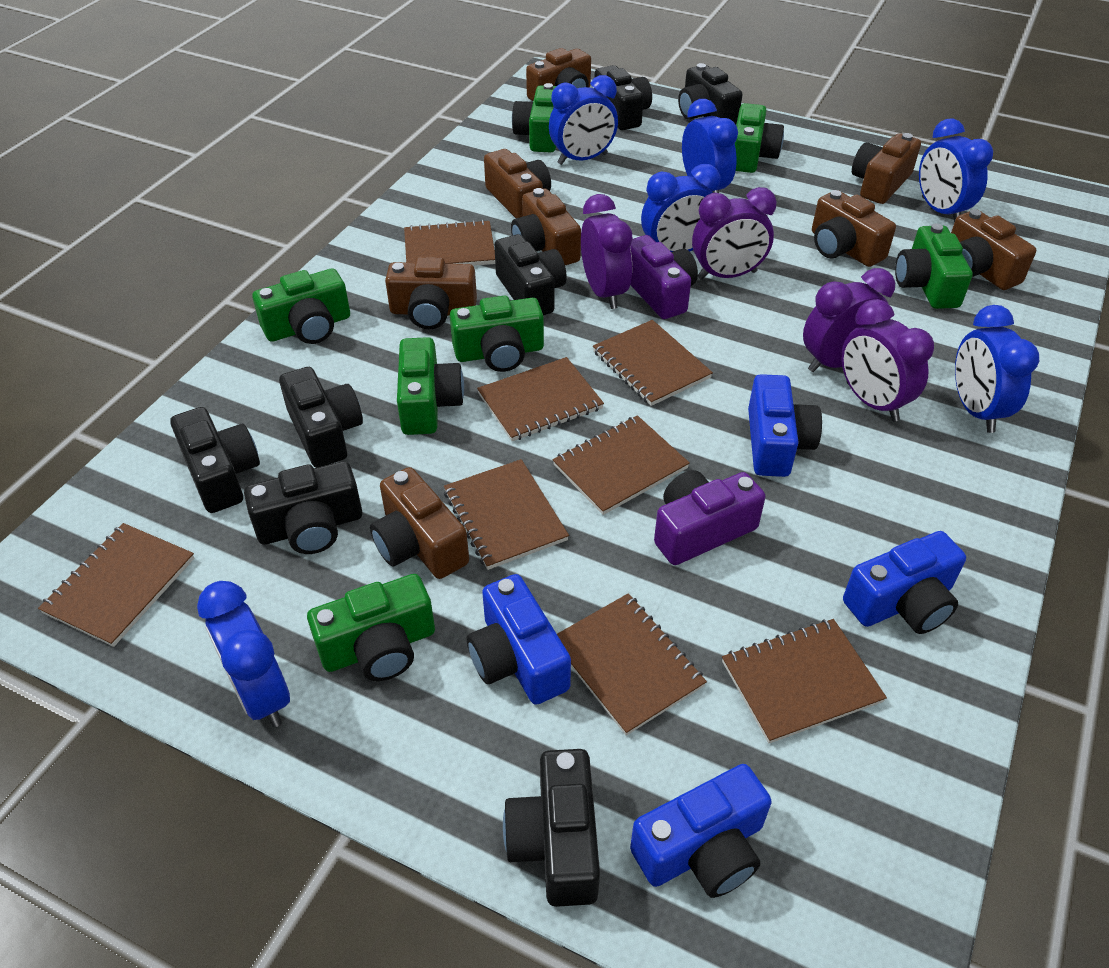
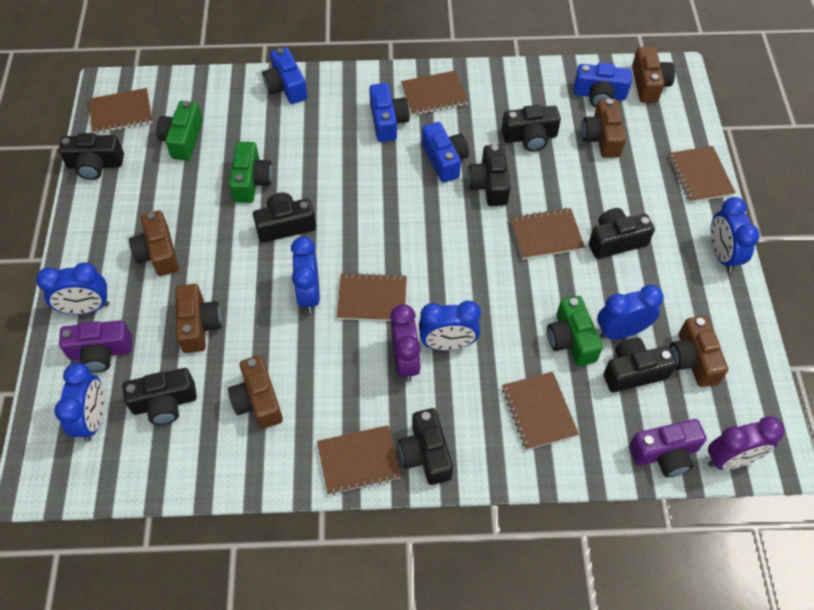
black camera: 7 -> 8
brown camera: 8 -> 6
brown notebook: 8 -> 7
green camera: 7 -> 3
purple clock: 4 -> 2

